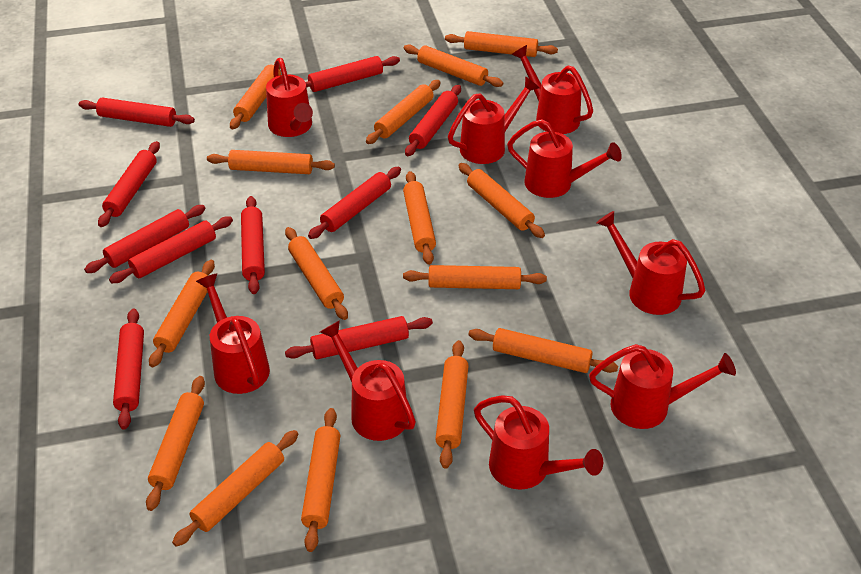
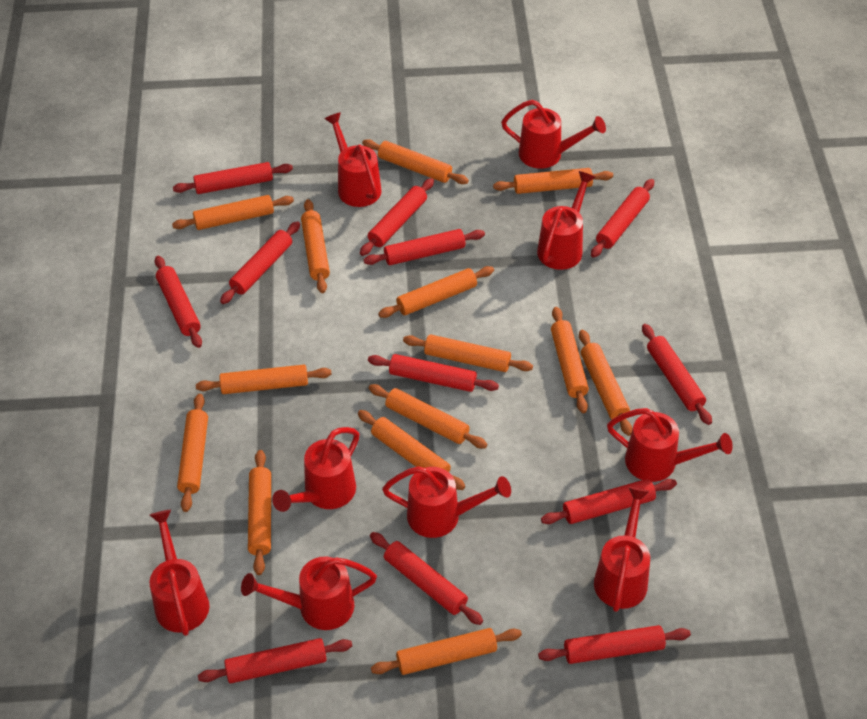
orange rolling pin: 15 -> 14
red rolling pin: 10 -> 12

